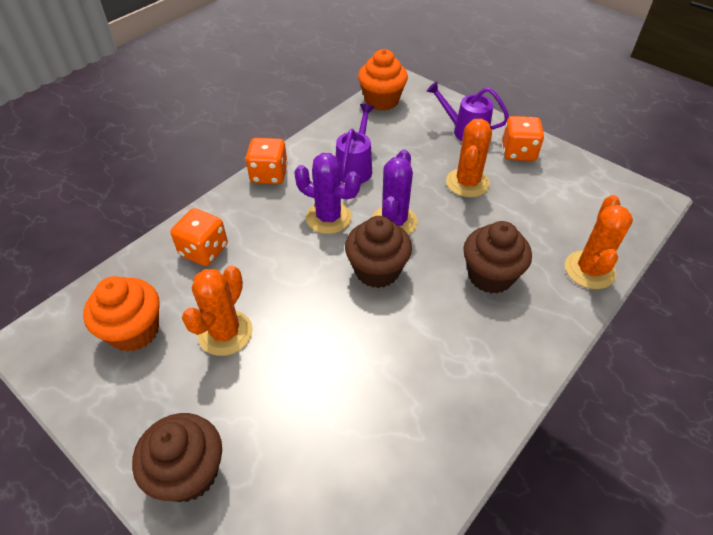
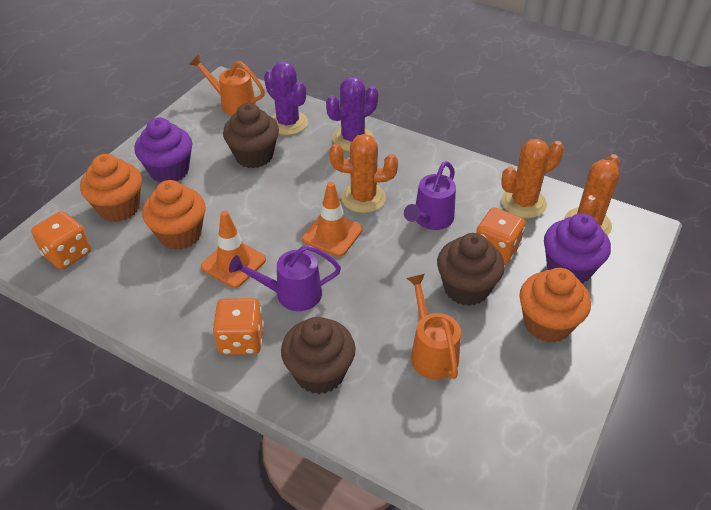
orange cupcake: 2 -> 3
orange traffic cone: 0 -> 2
orange watering can: 0 -> 2
purple cupcake: 0 -> 2

